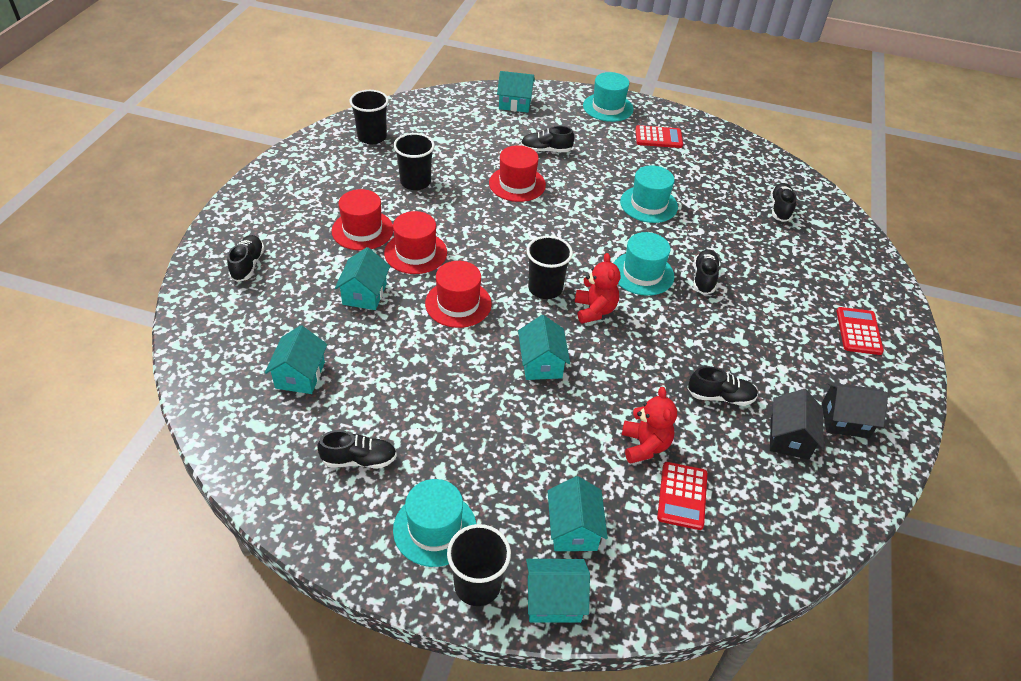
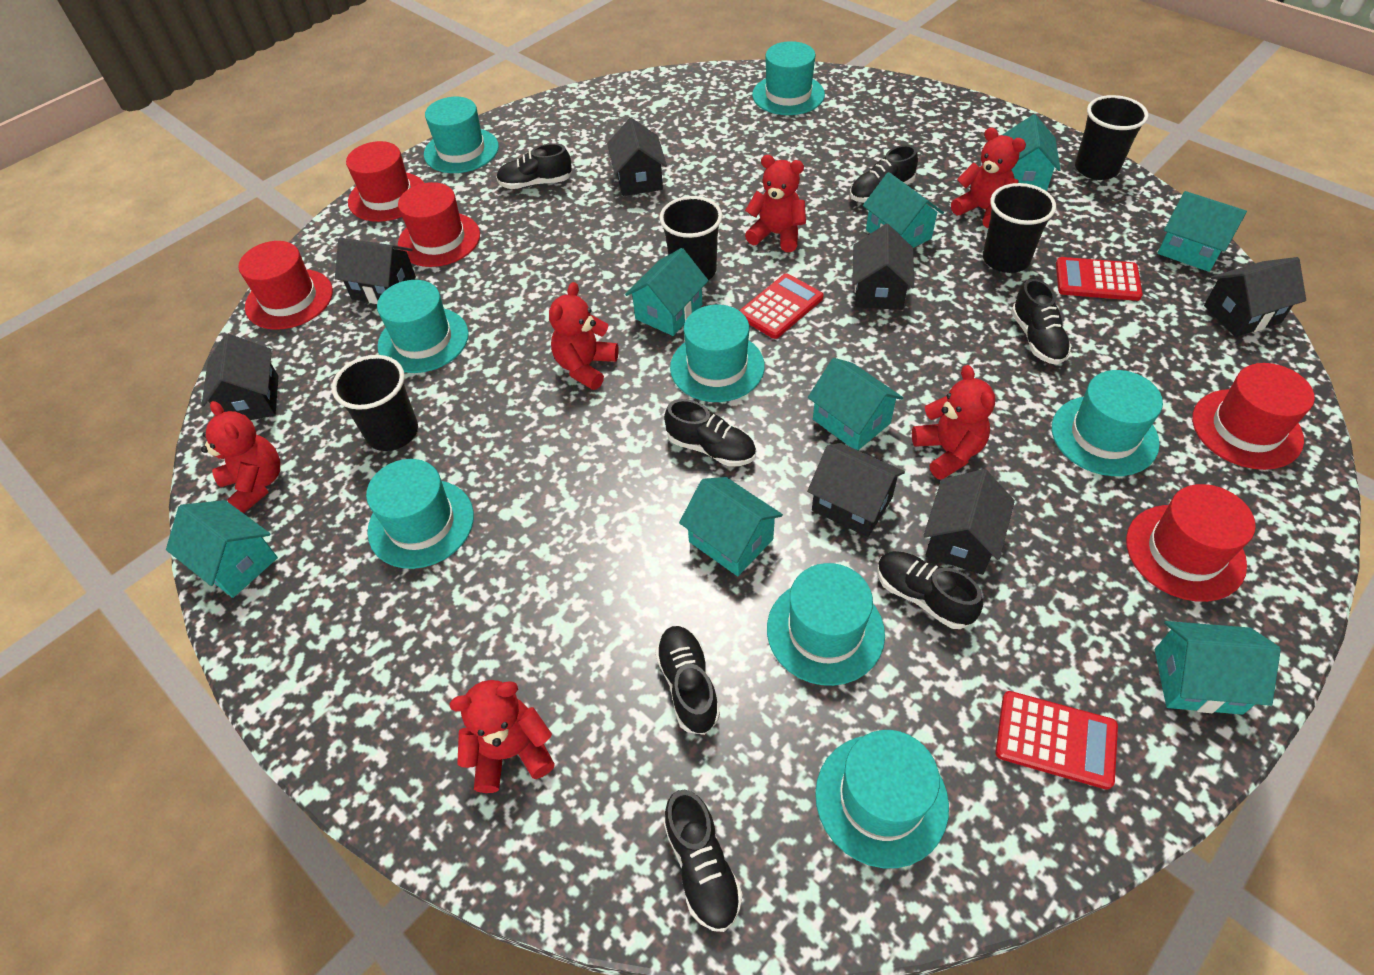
black house: 2 -> 7
black shoe: 6 -> 7
red hat: 4 -> 5
red teddy bear: 2 -> 6
turquoise hat: 4 -> 8
turquoise house: 6 -> 8

